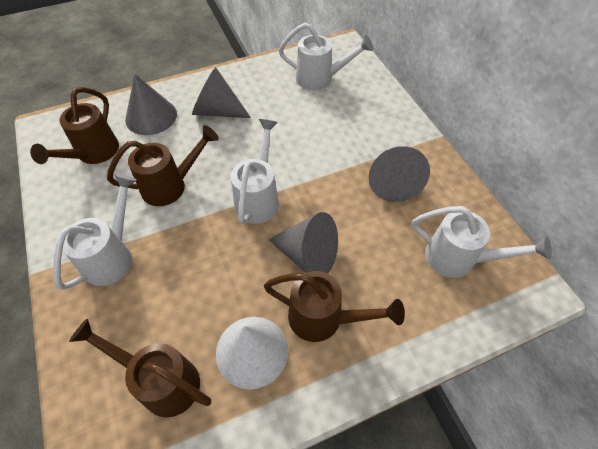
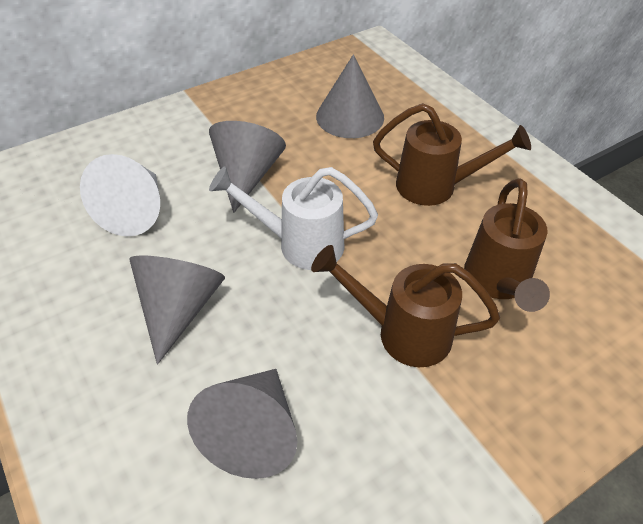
brown watering can: 4 -> 3
white watering can: 4 -> 1

